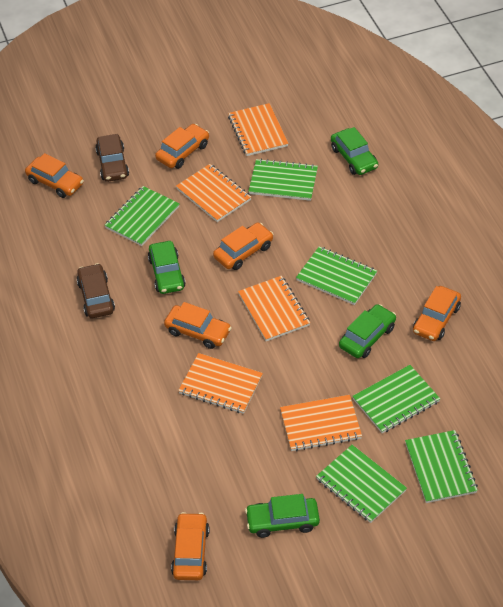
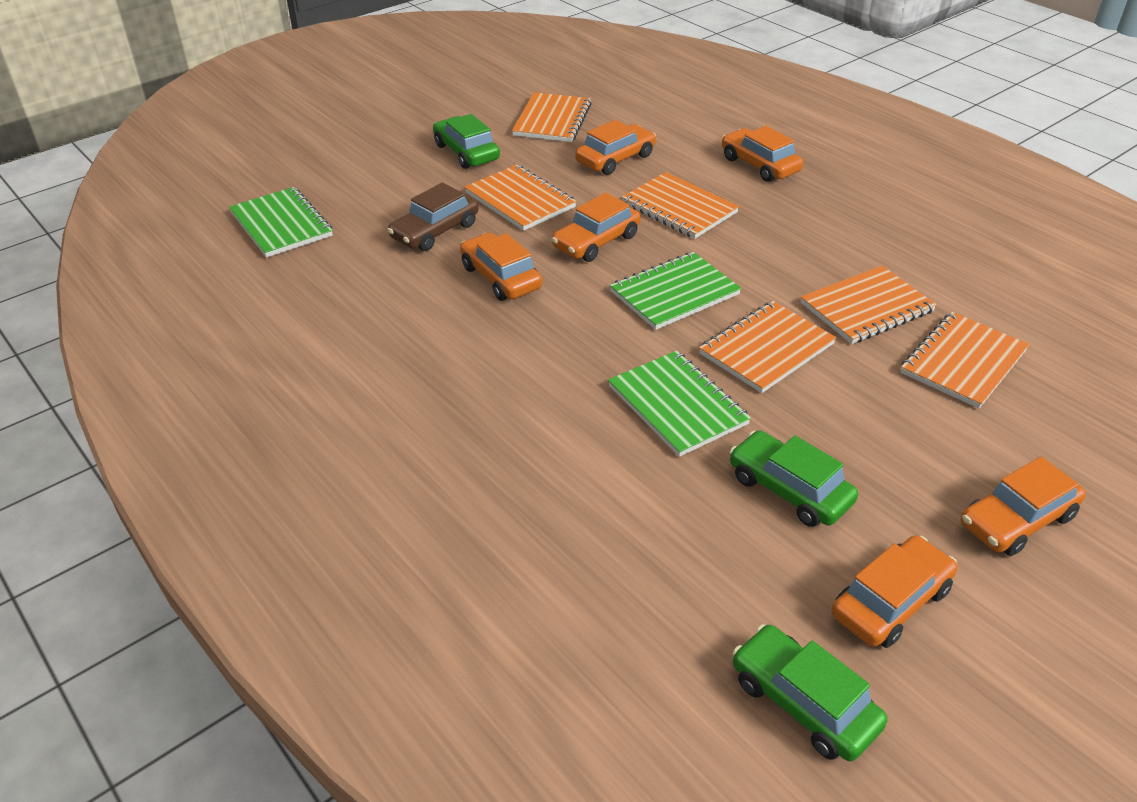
brown car: 2 -> 1
green car: 4 -> 3
green notebook: 6 -> 3
orange notebook: 5 -> 6

